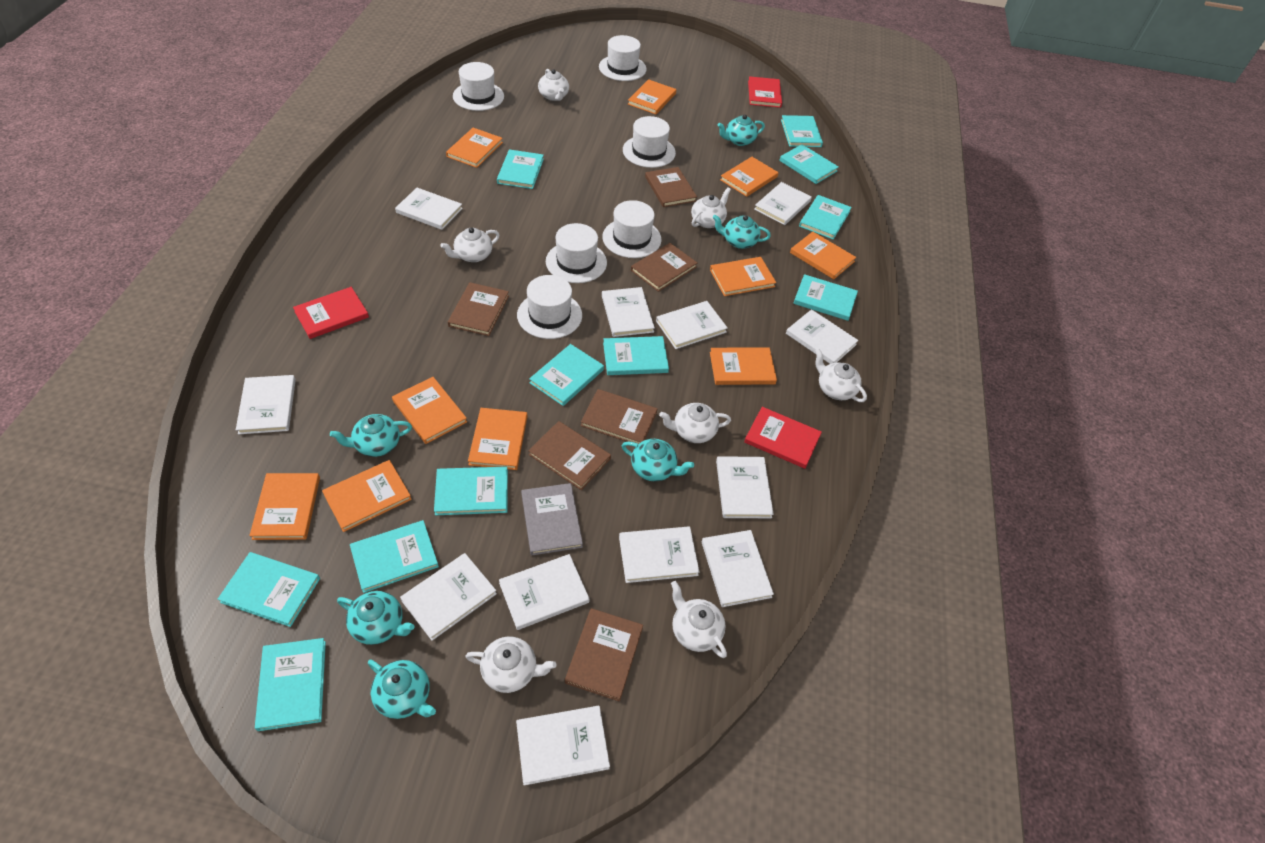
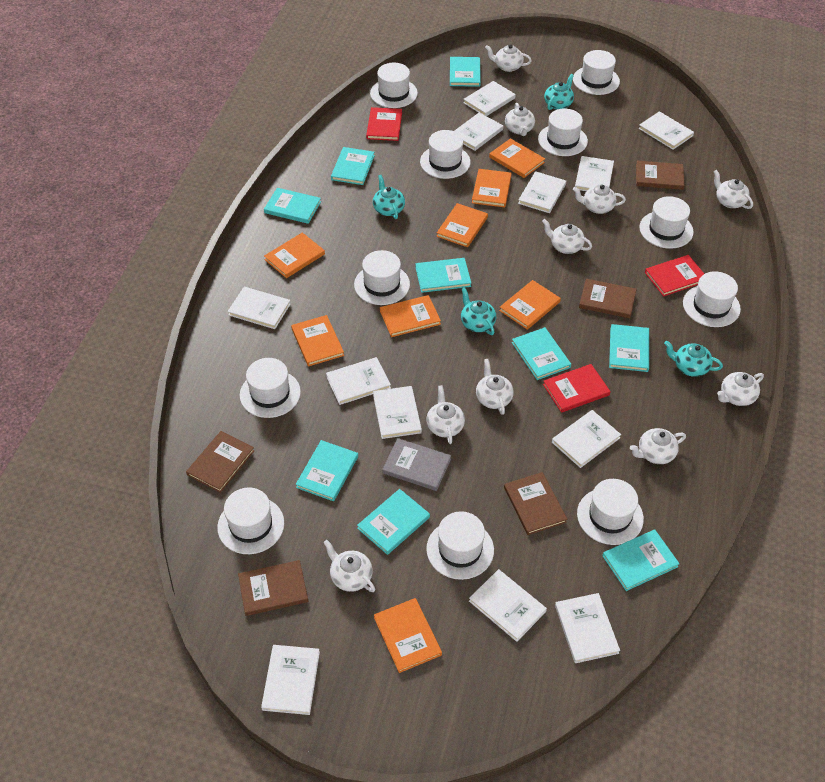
brown book: 6 -> 5
orange book: 10 -> 8
turquoise book: 11 -> 9
turquoise teapot: 6 -> 4
white hat: 6 -> 11
white teapot: 7 -> 10

